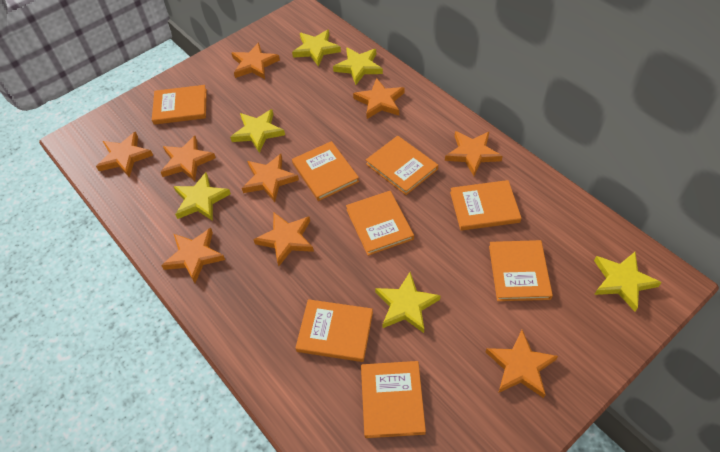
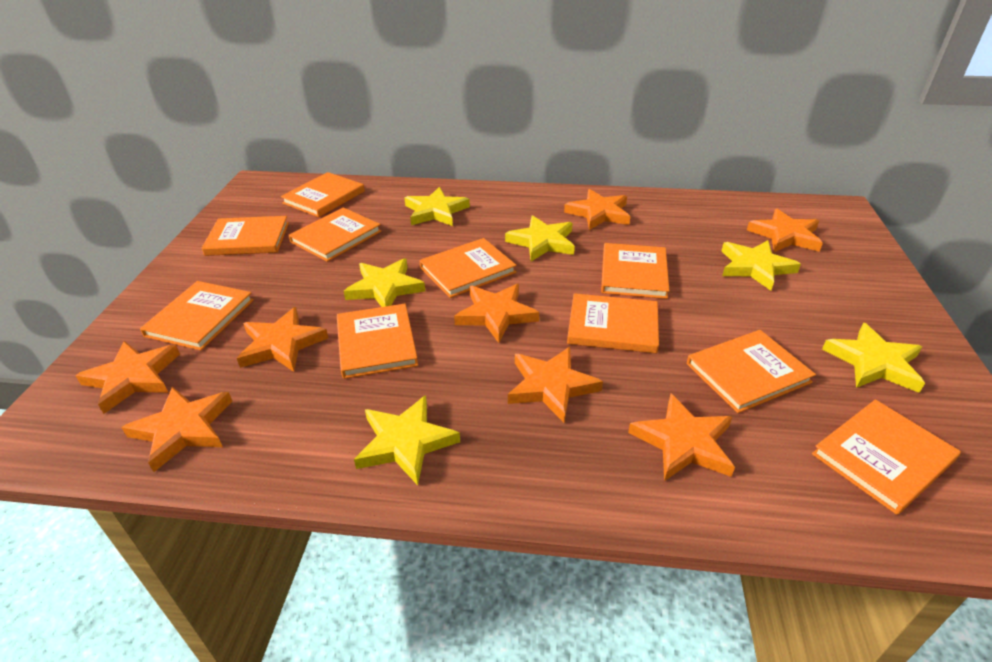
orange book: 8 -> 10
orange star: 9 -> 8

